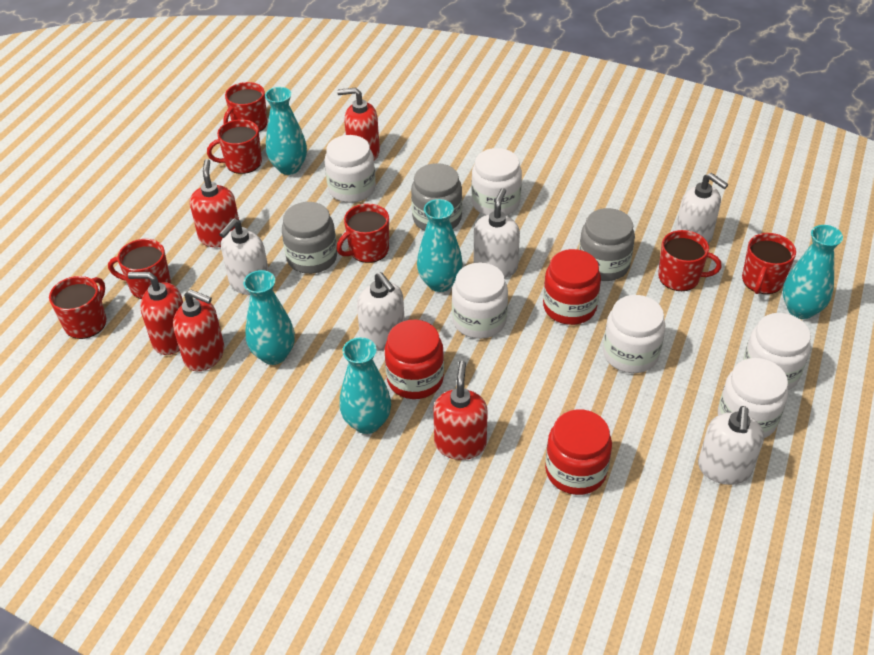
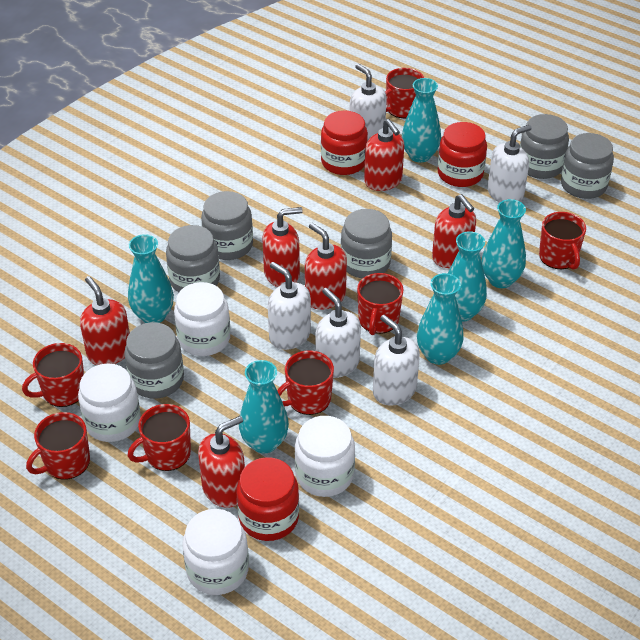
grey jar: 3 -> 6
red soap dispenser: 5 -> 6
turquoise vase: 5 -> 6
white jar: 6 -> 4

